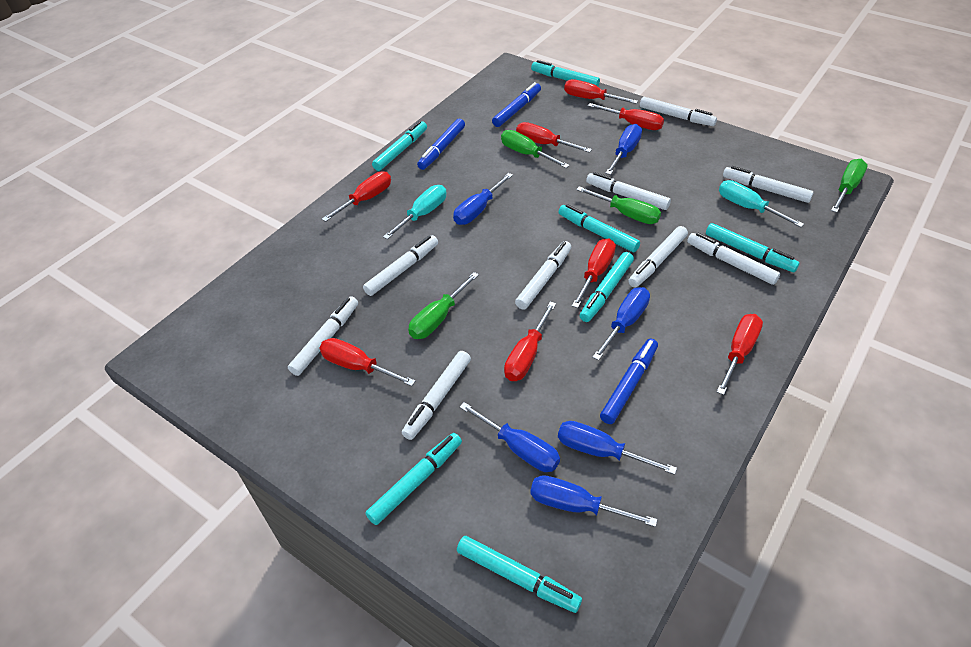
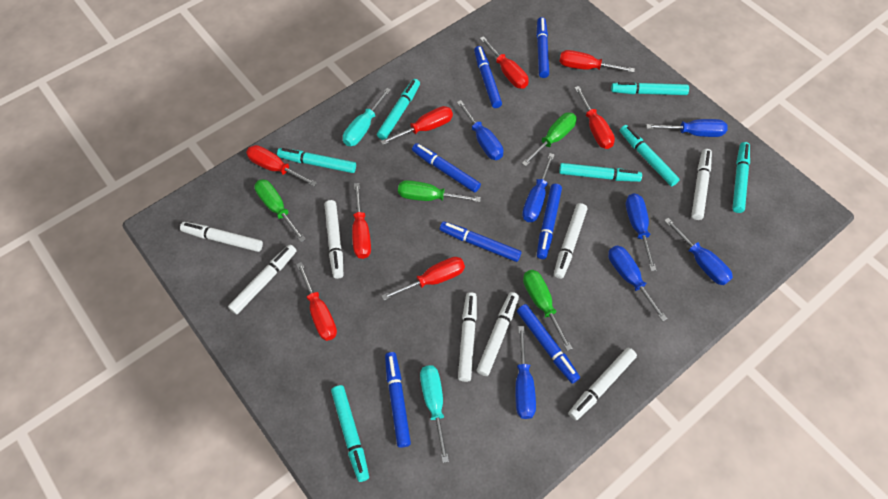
blue marker: 3 -> 7
blue screwdriver: 6 -> 7
white marker: 9 -> 8

